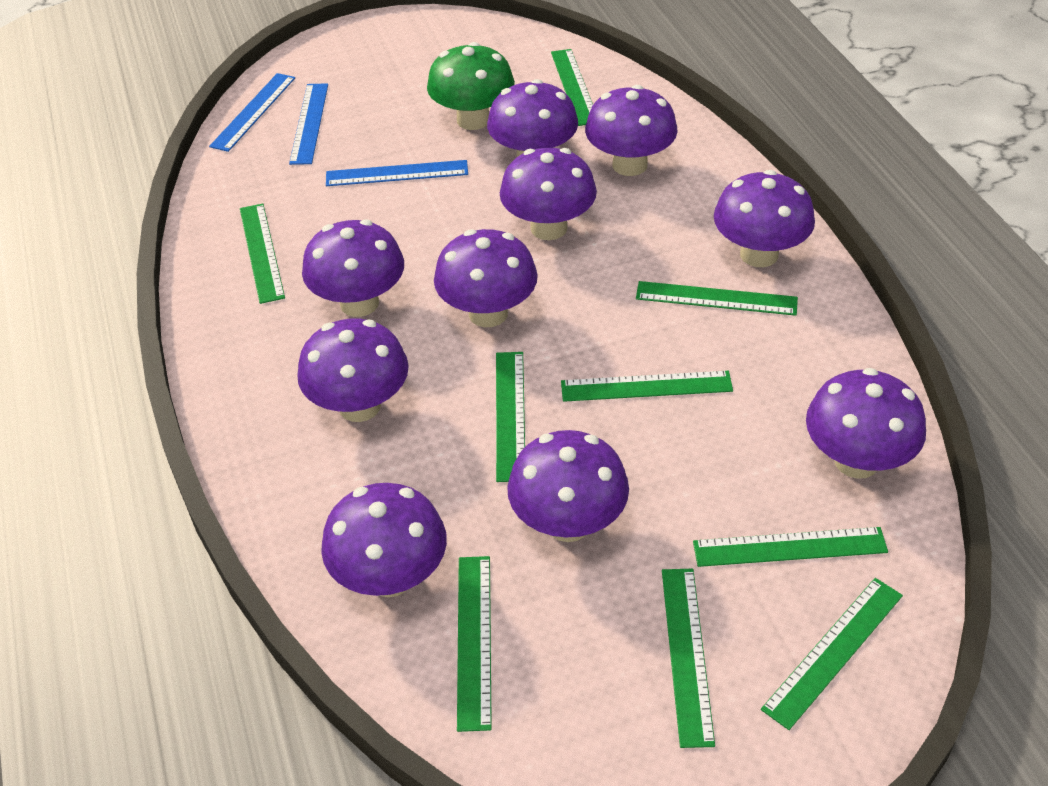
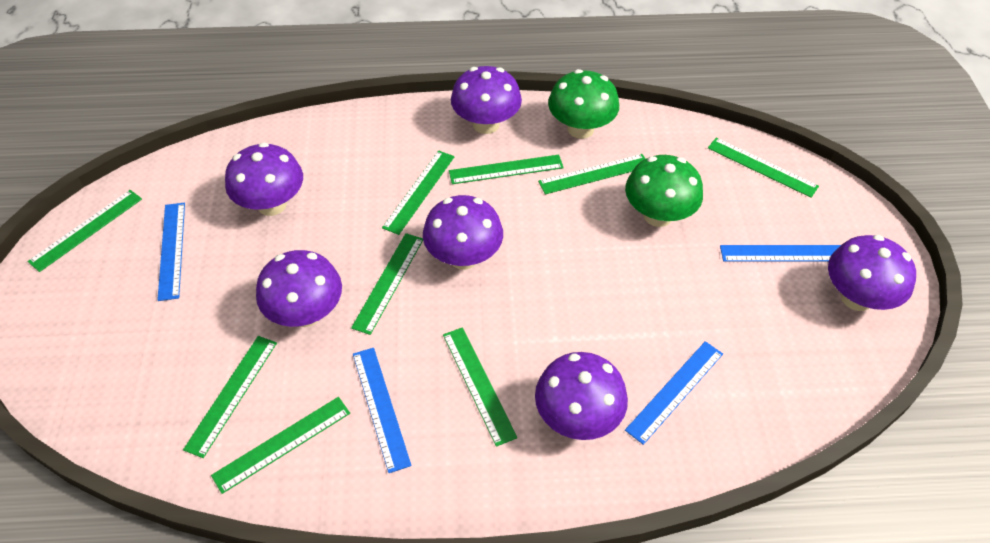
blue ruler: 3 -> 4
green mushroom: 1 -> 2
purple mushroom: 10 -> 6

